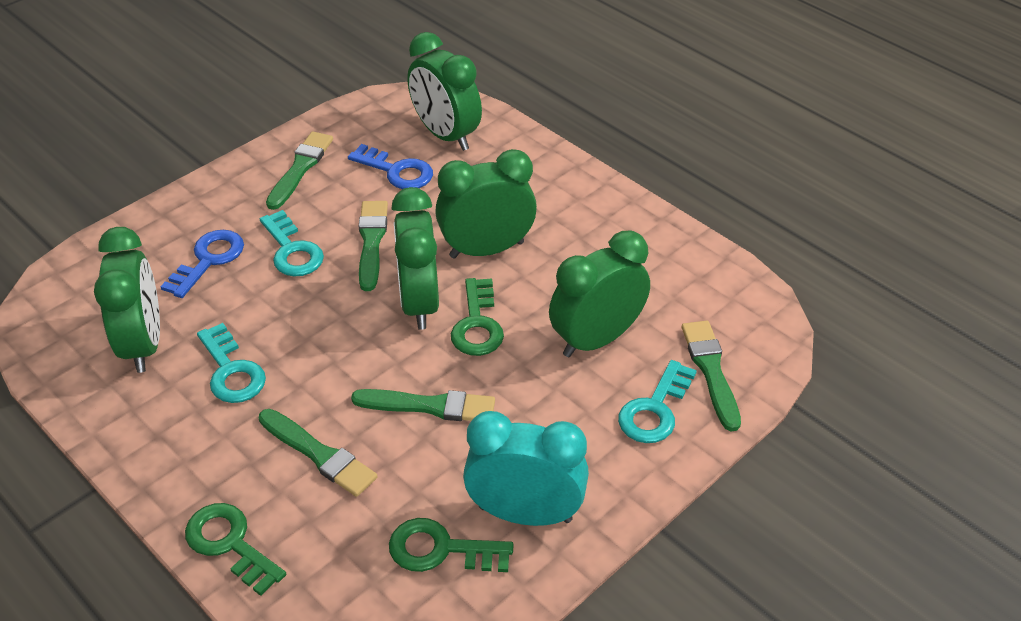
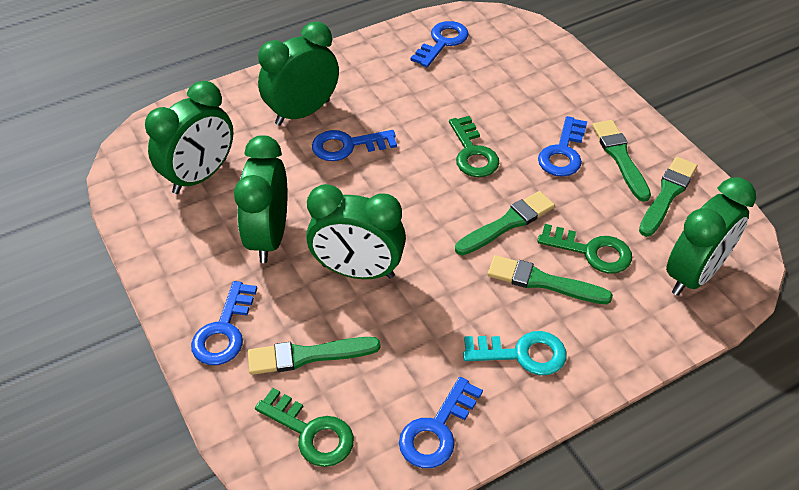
blue key: 2 -> 5
turquoise clock: 1 -> 0
turquoise key: 3 -> 1

